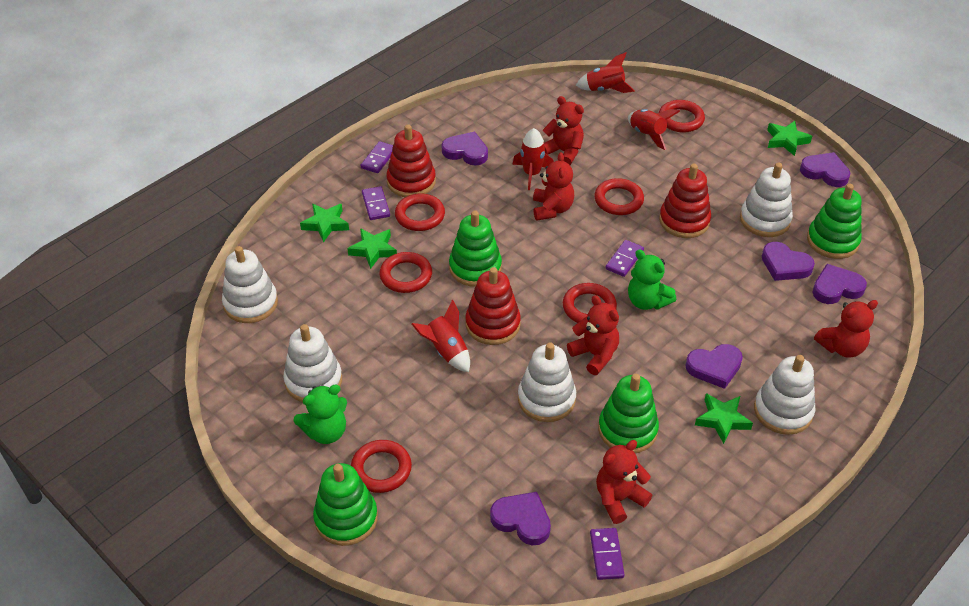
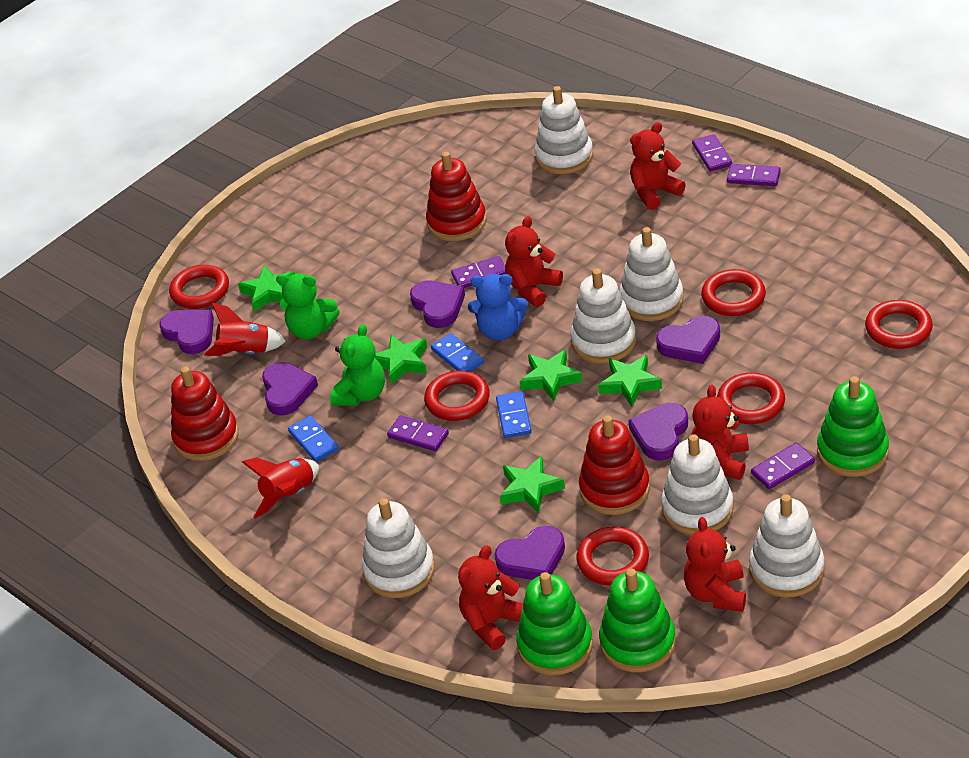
blue domino: 0 -> 3
blue teddy bear: 0 -> 1
green stacking toy: 4 -> 3
green star: 4 -> 5
purple domino: 4 -> 5
red rocket: 4 -> 2
white stacking toy: 5 -> 6

